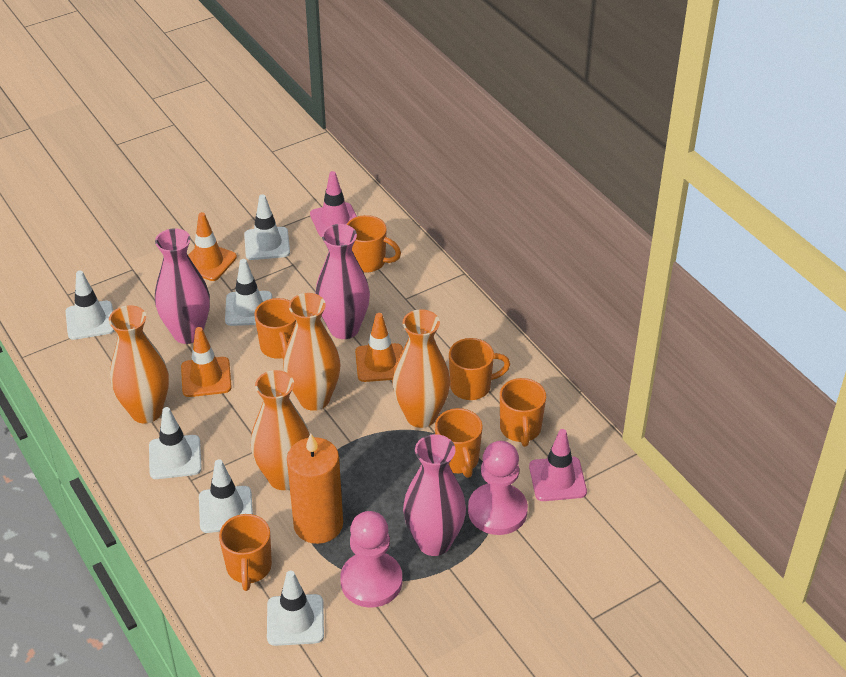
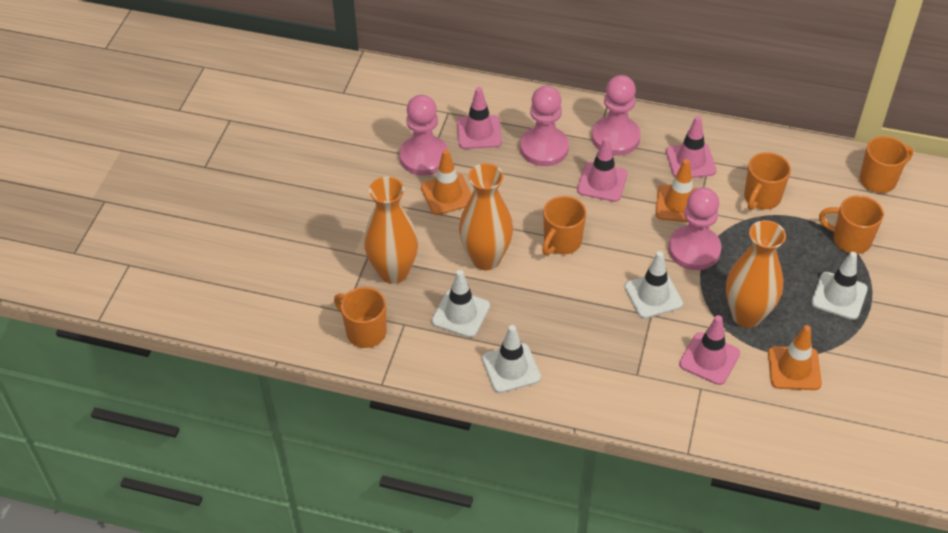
orange candle: 1 -> 0
orange mug: 6 -> 5
orange vase: 4 -> 3
pink pawn: 2 -> 4
pink traffic cone: 2 -> 4
pink vase: 3 -> 0
white traffic cone: 6 -> 4

